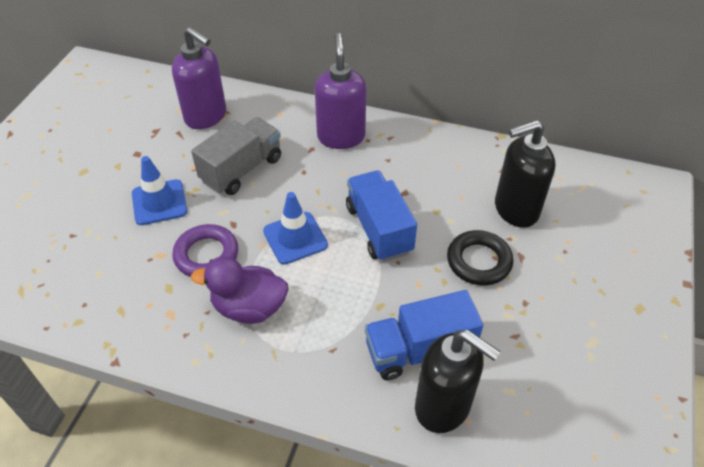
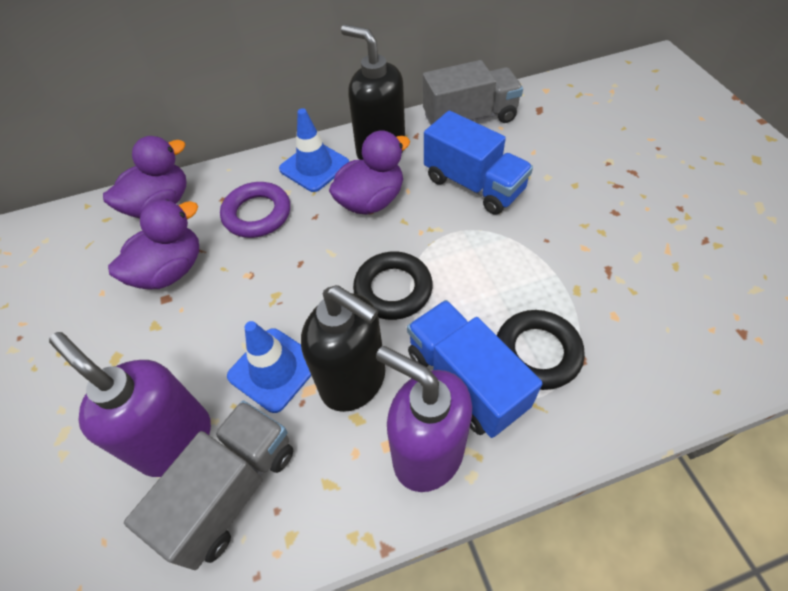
black ring: 1 -> 2
grey truck: 1 -> 2
purple duck: 1 -> 3

